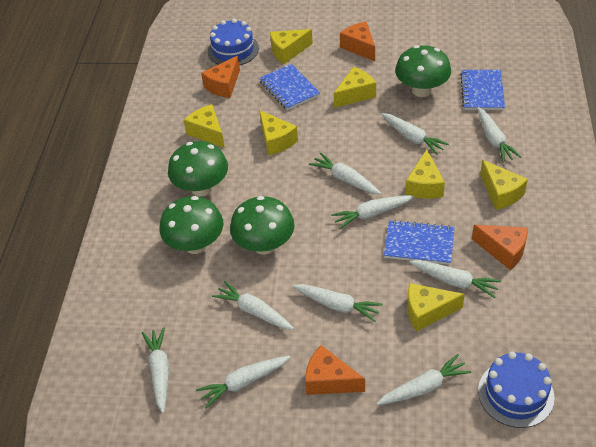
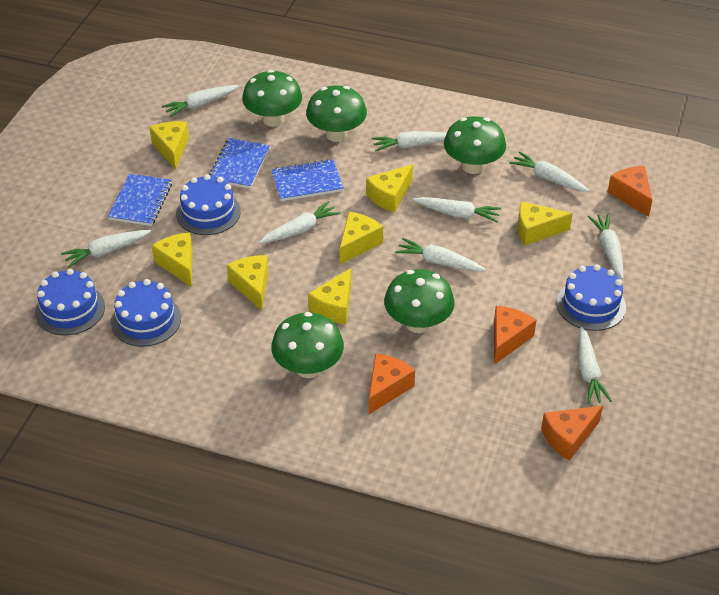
blue cake: 2 -> 4
green mushroom: 4 -> 5
white carrot: 10 -> 9

